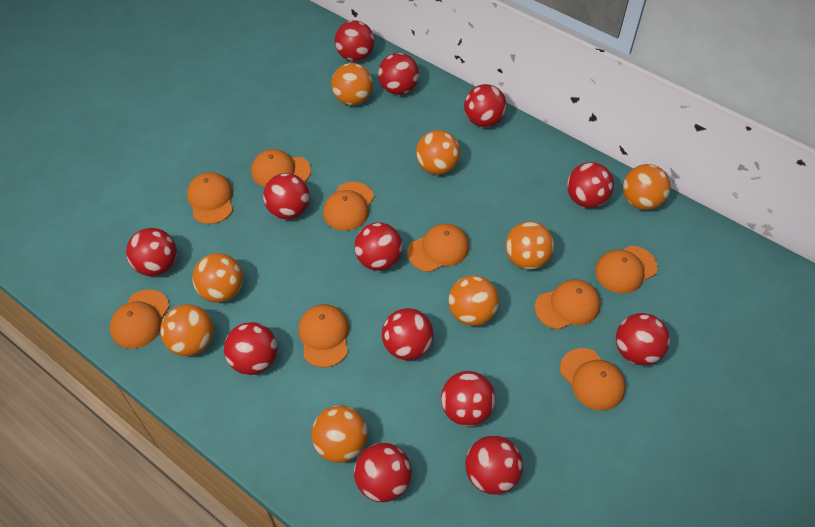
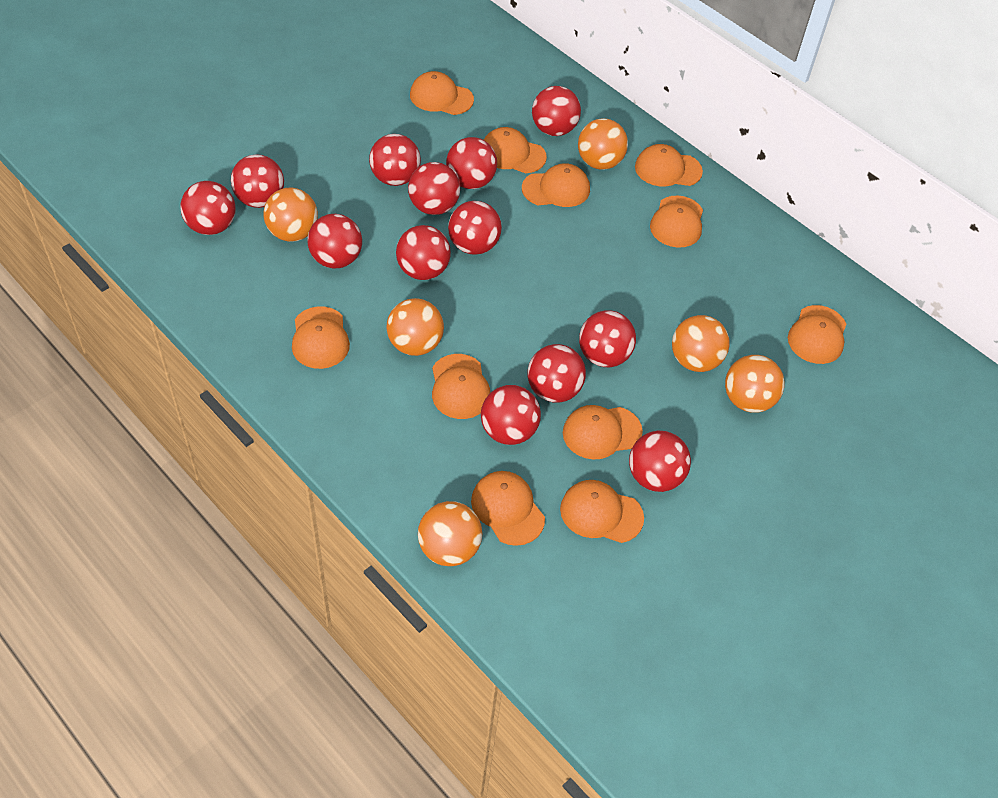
orange ball: 8 -> 6
orange cap: 9 -> 11

